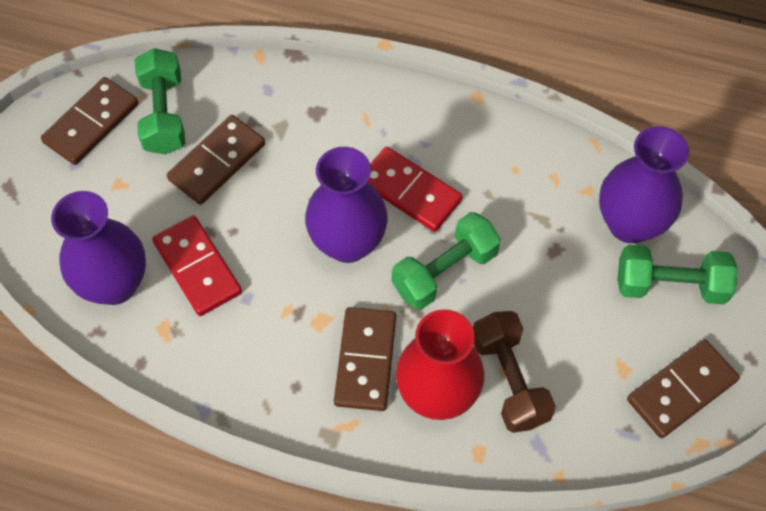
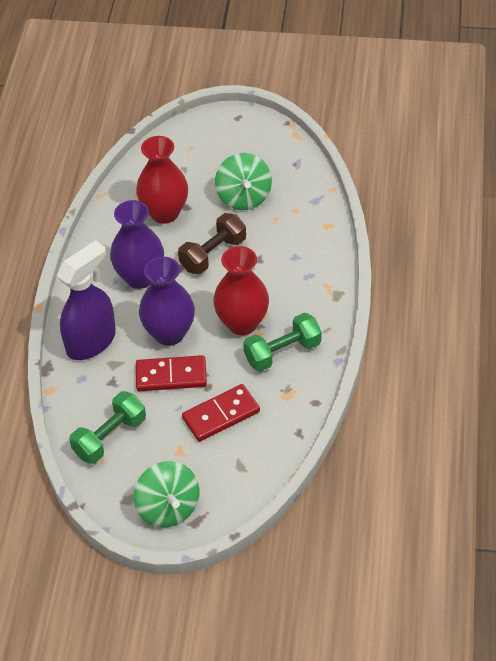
brown domino: 4 -> 0
green dumbbell: 3 -> 2
green spinning top: 0 -> 2
purple spray bottle: 0 -> 1
purple vase: 3 -> 2
red vase: 1 -> 2

